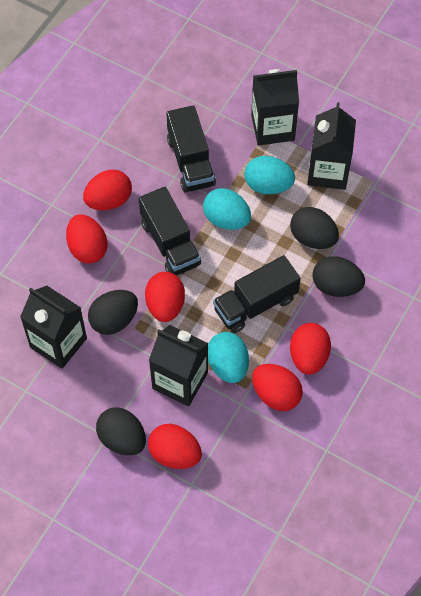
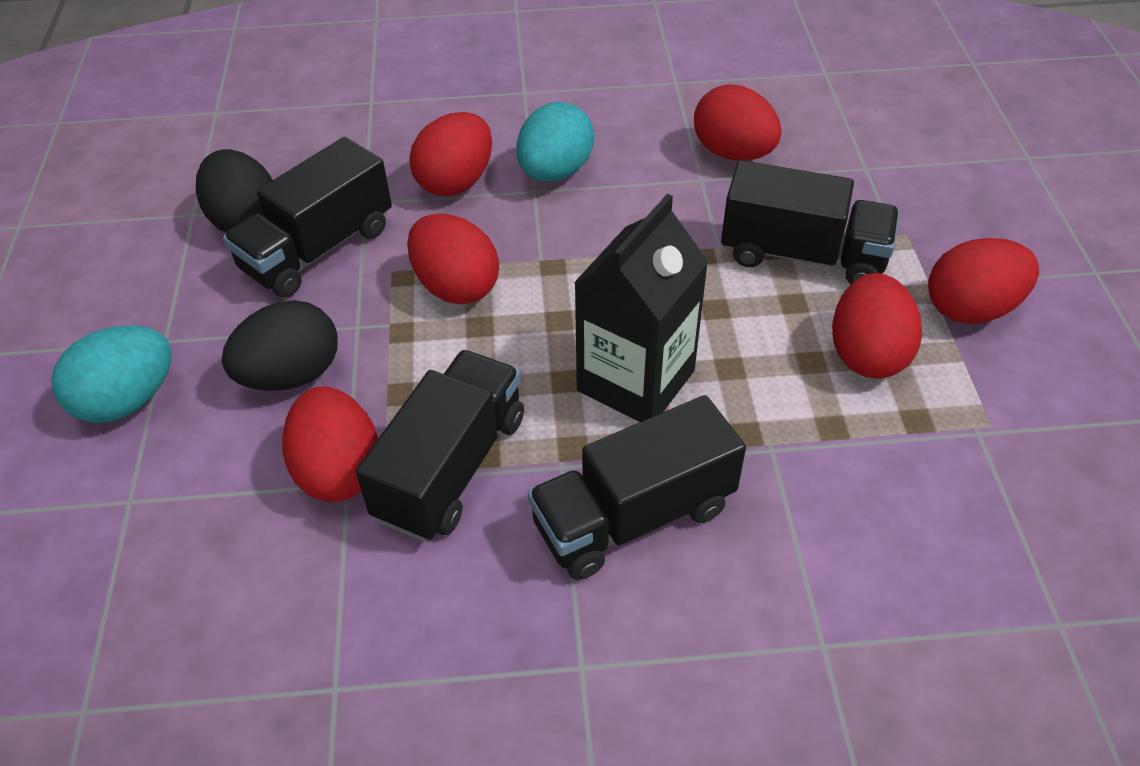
black carton: 4 -> 1
black egg: 4 -> 2
black truck: 3 -> 4
turquoise egg: 3 -> 2

